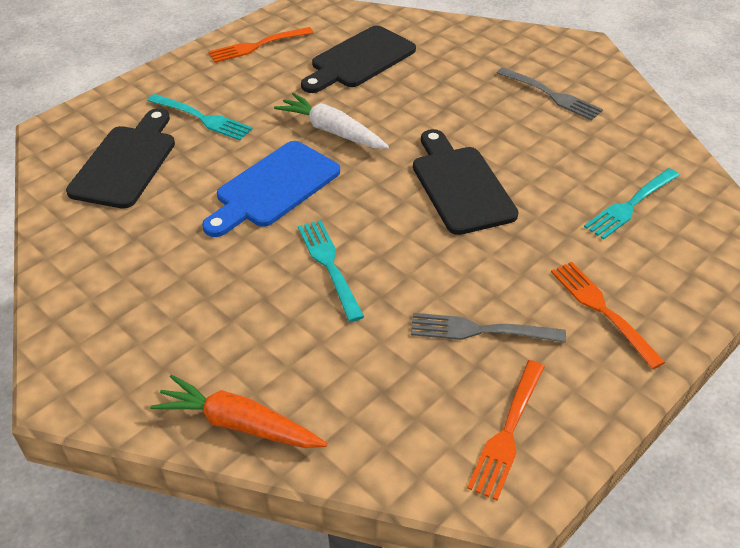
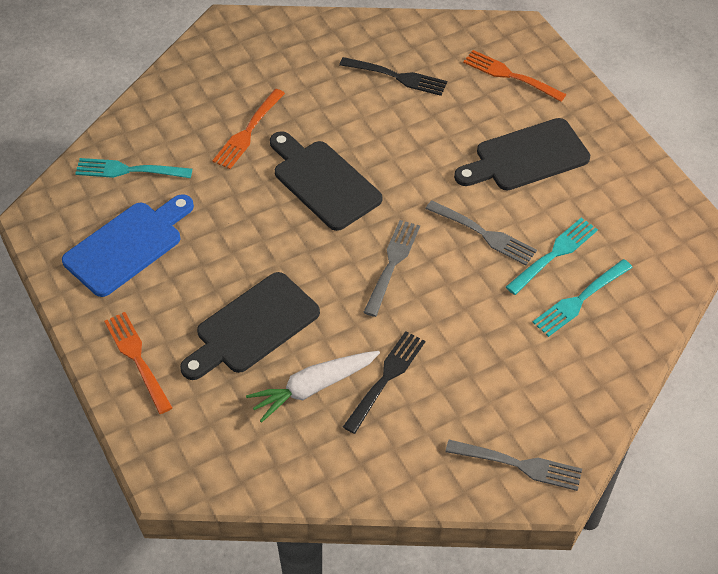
black fork: 0 -> 2
grey fork: 2 -> 3
orange carrot: 1 -> 0

